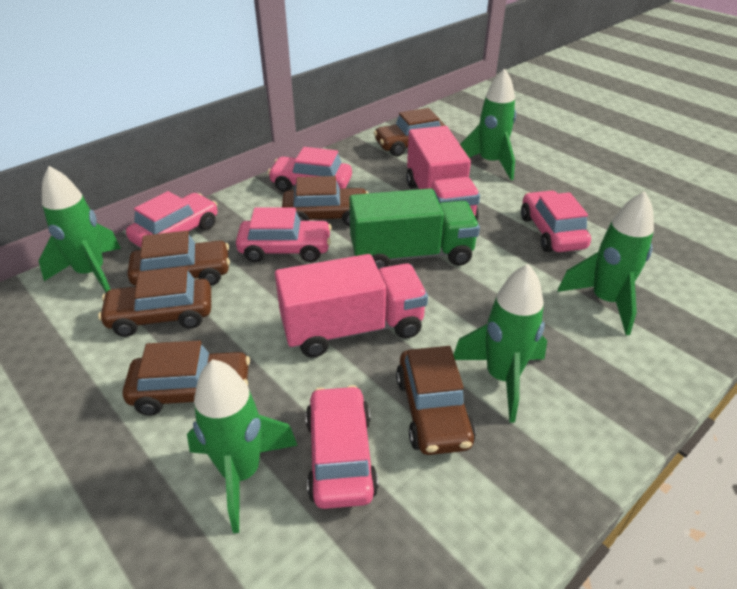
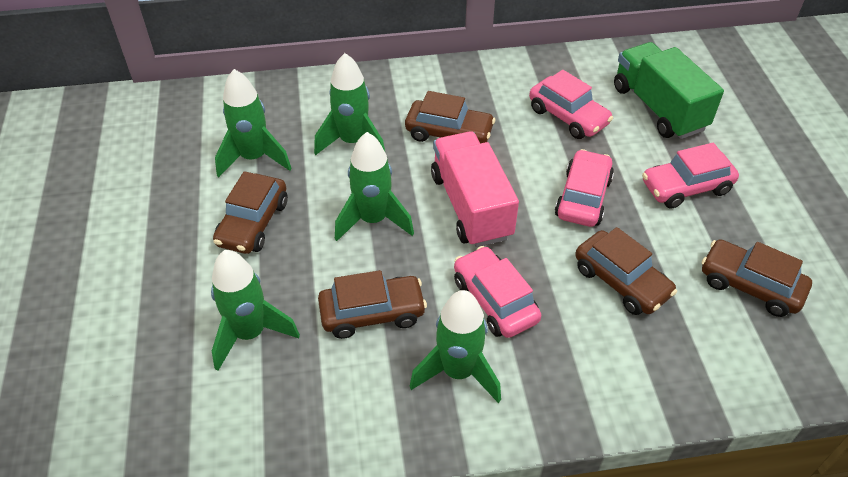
brown car: 6 -> 5
pink car: 5 -> 4
pink truck: 2 -> 1

